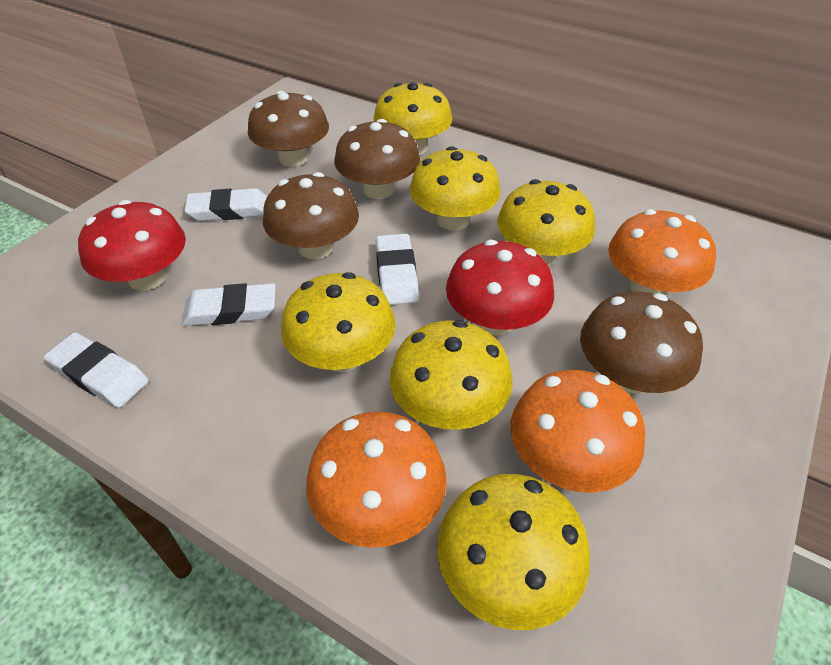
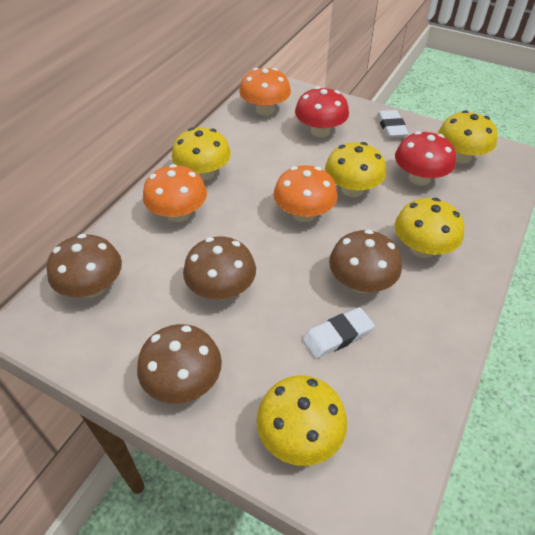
white eraser: 4 -> 2
yellow mushroom: 6 -> 5

